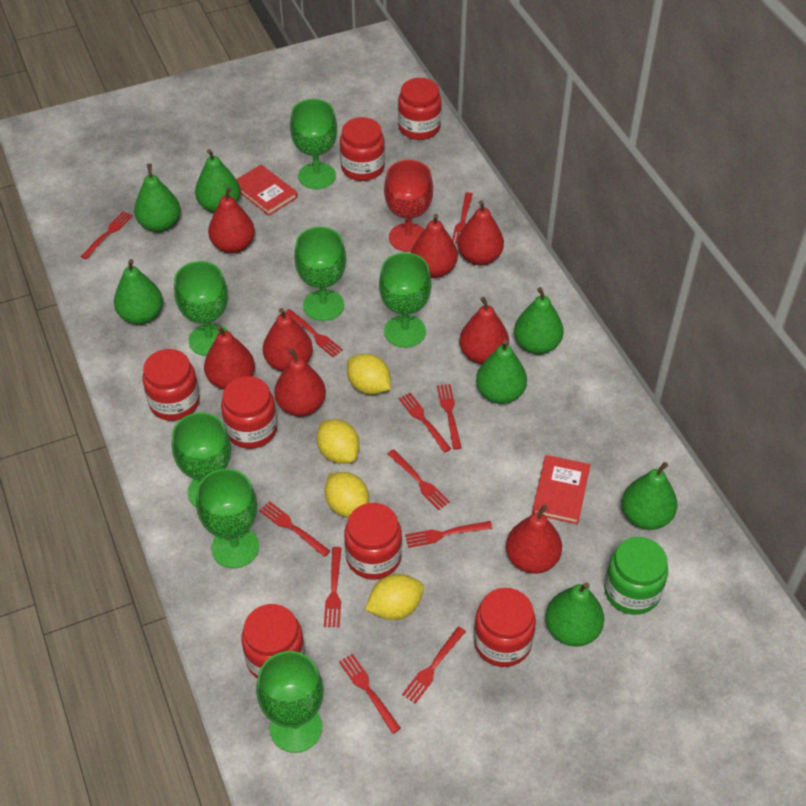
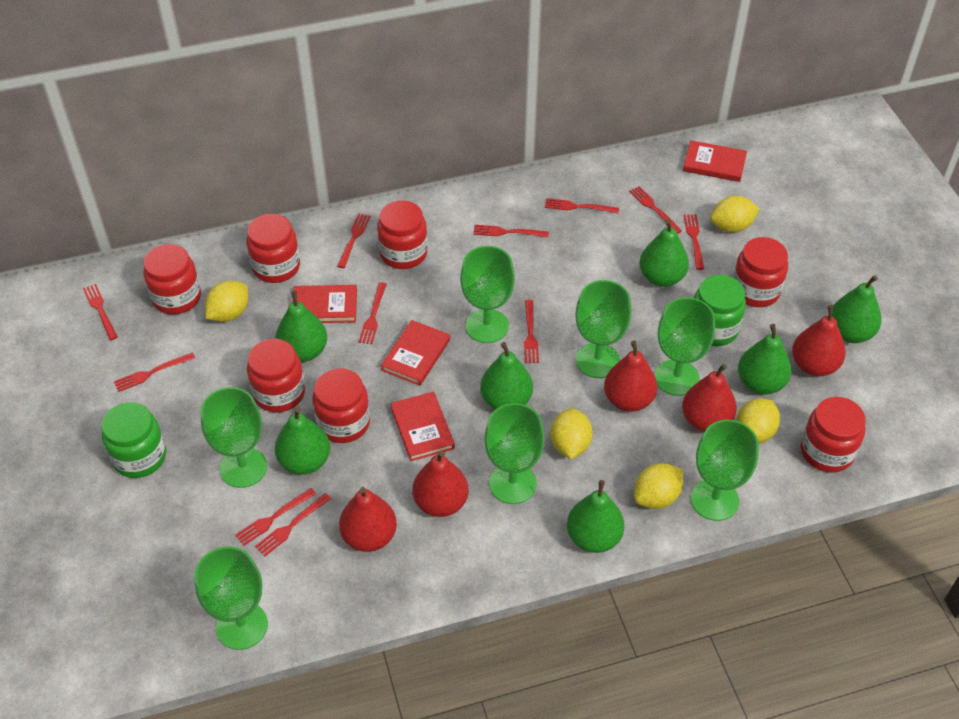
green jar: 1 -> 2
red book: 2 -> 4
red goblet: 1 -> 0
red pear: 8 -> 5
yellow lemon: 4 -> 5

